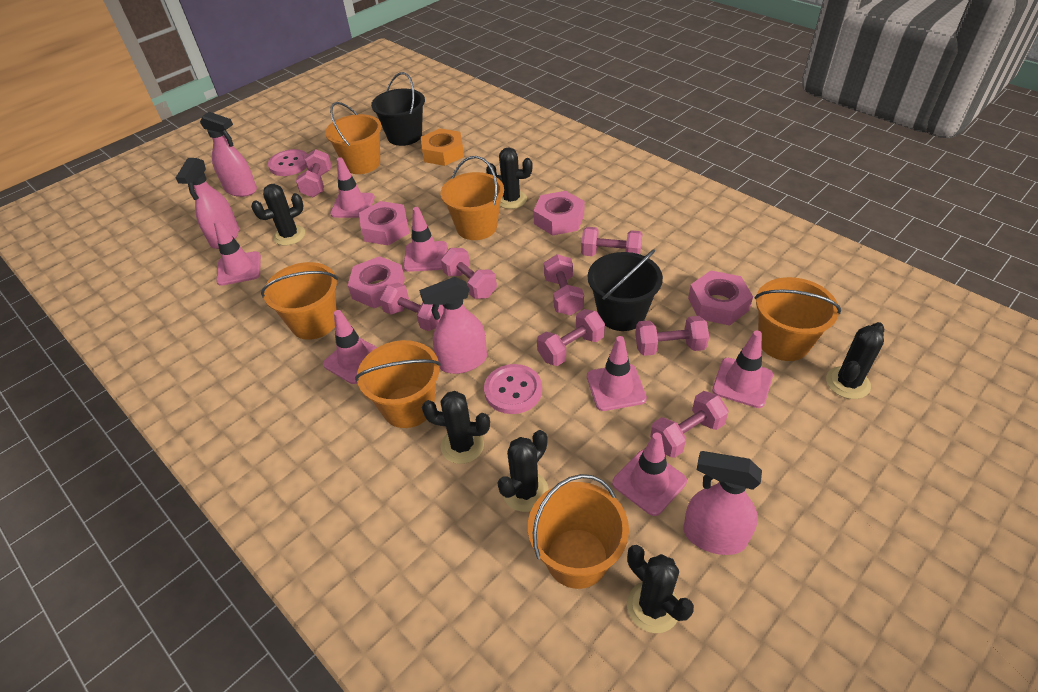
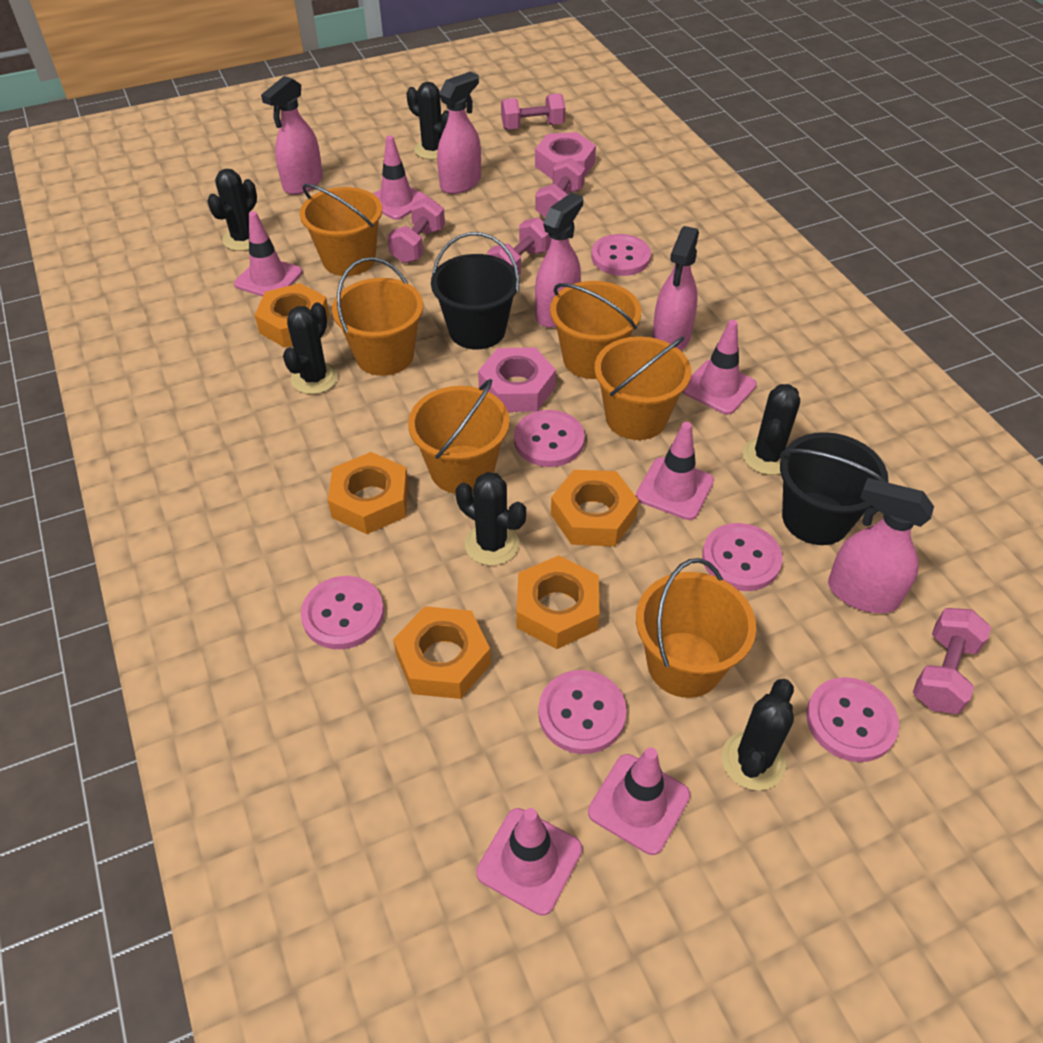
orange nut: 1 -> 5
pink button: 2 -> 6
pink dumbbell: 8 -> 5
pink nut: 4 -> 2
pink spray bottle: 4 -> 5
pink traffic cone: 7 -> 6

